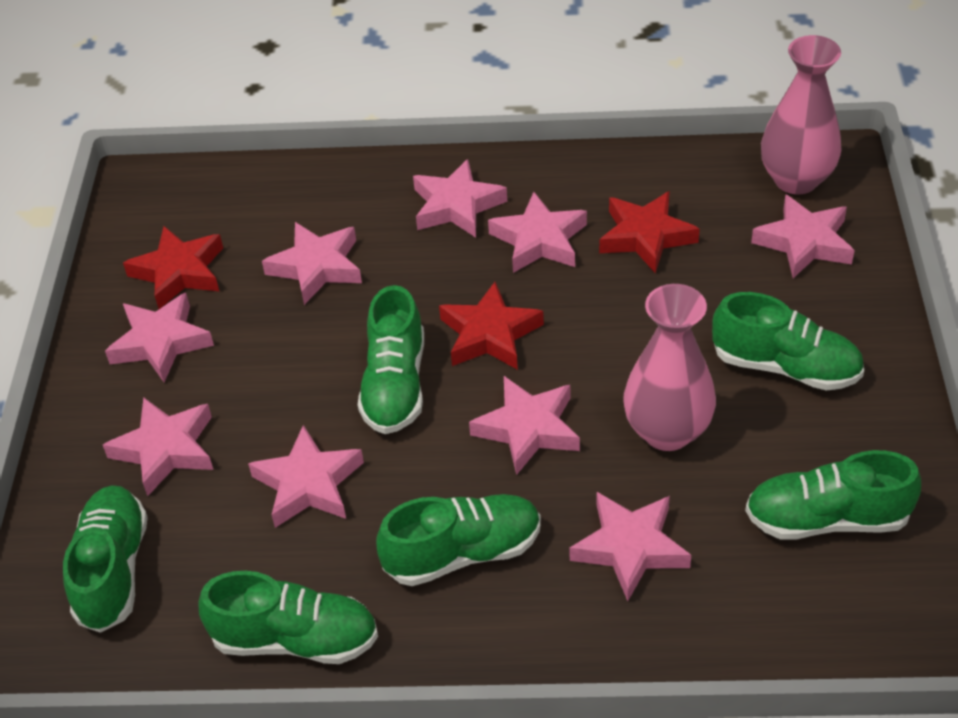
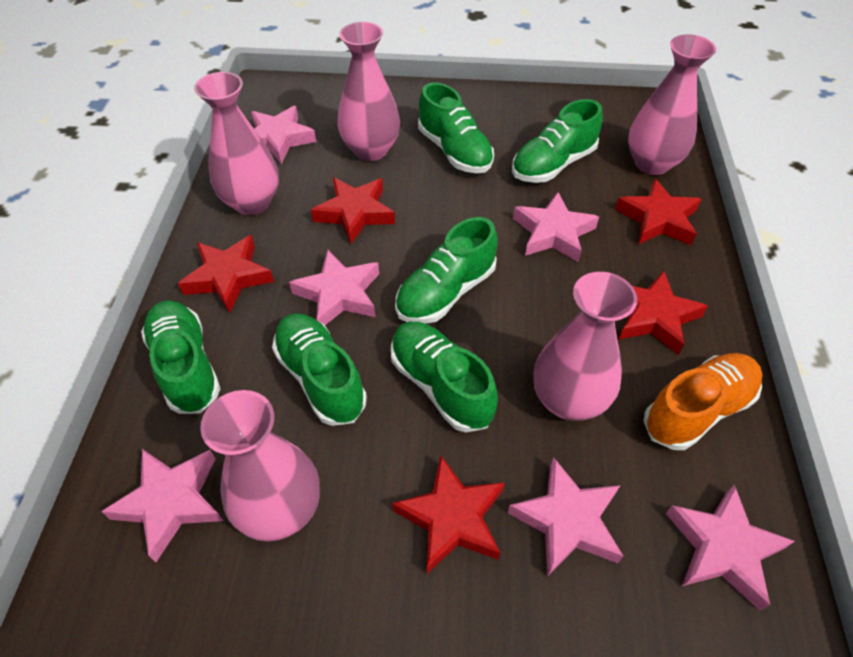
orange shoe: 0 -> 1
pink star: 9 -> 6
pink vase: 2 -> 5
red star: 3 -> 5

